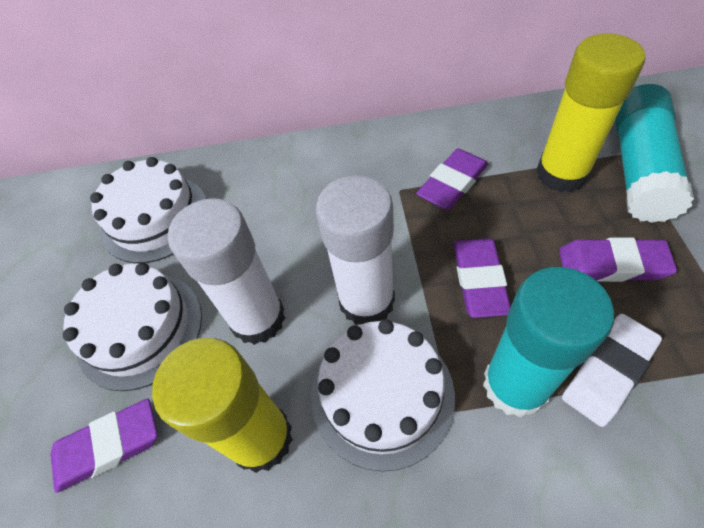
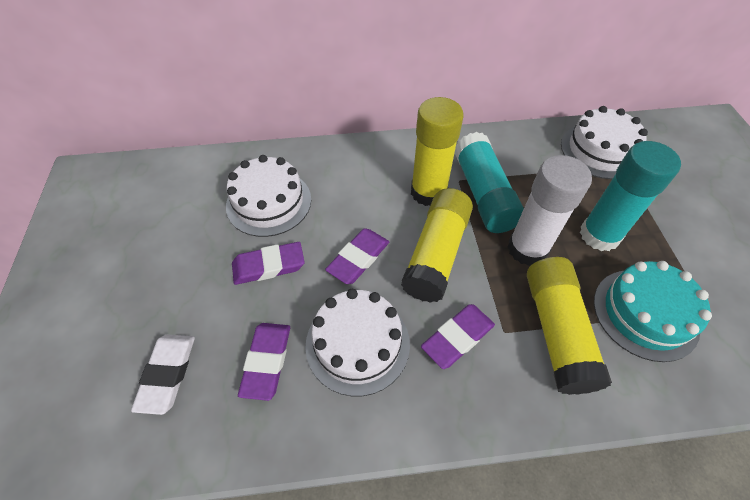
turquoise cake: 0 -> 1
white glue stick: 2 -> 1
yellow glue stick: 2 -> 3

